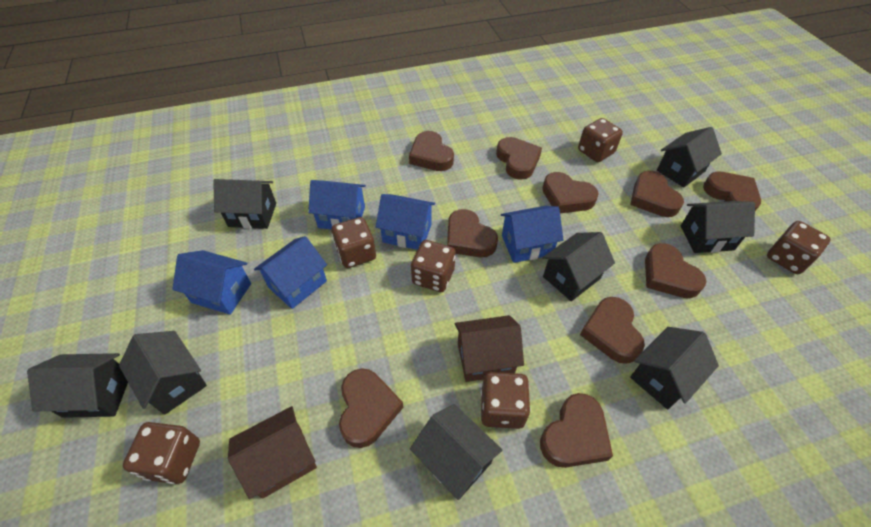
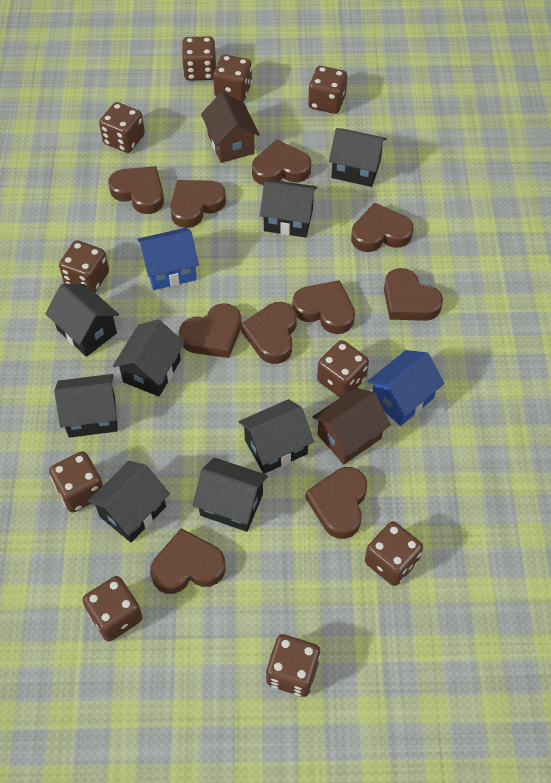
blue house: 5 -> 2
brown dice: 6 -> 10

